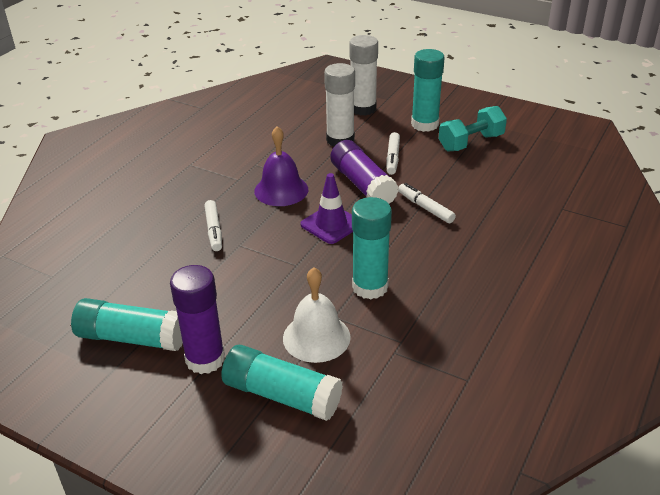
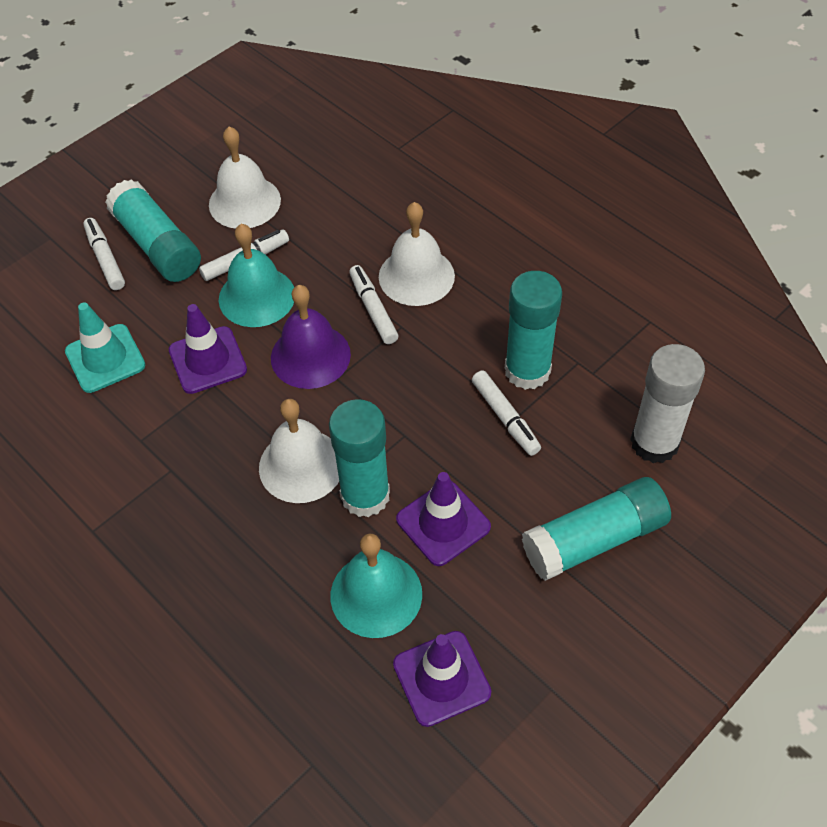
purple glue stick: 2 -> 0
purple traffic cone: 1 -> 3
turquoise bell: 0 -> 2
turquoise dumbbell: 1 -> 0
turquoise traffic cone: 0 -> 1
white bell: 1 -> 3
white glue stick: 2 -> 1
white marker: 3 -> 4

